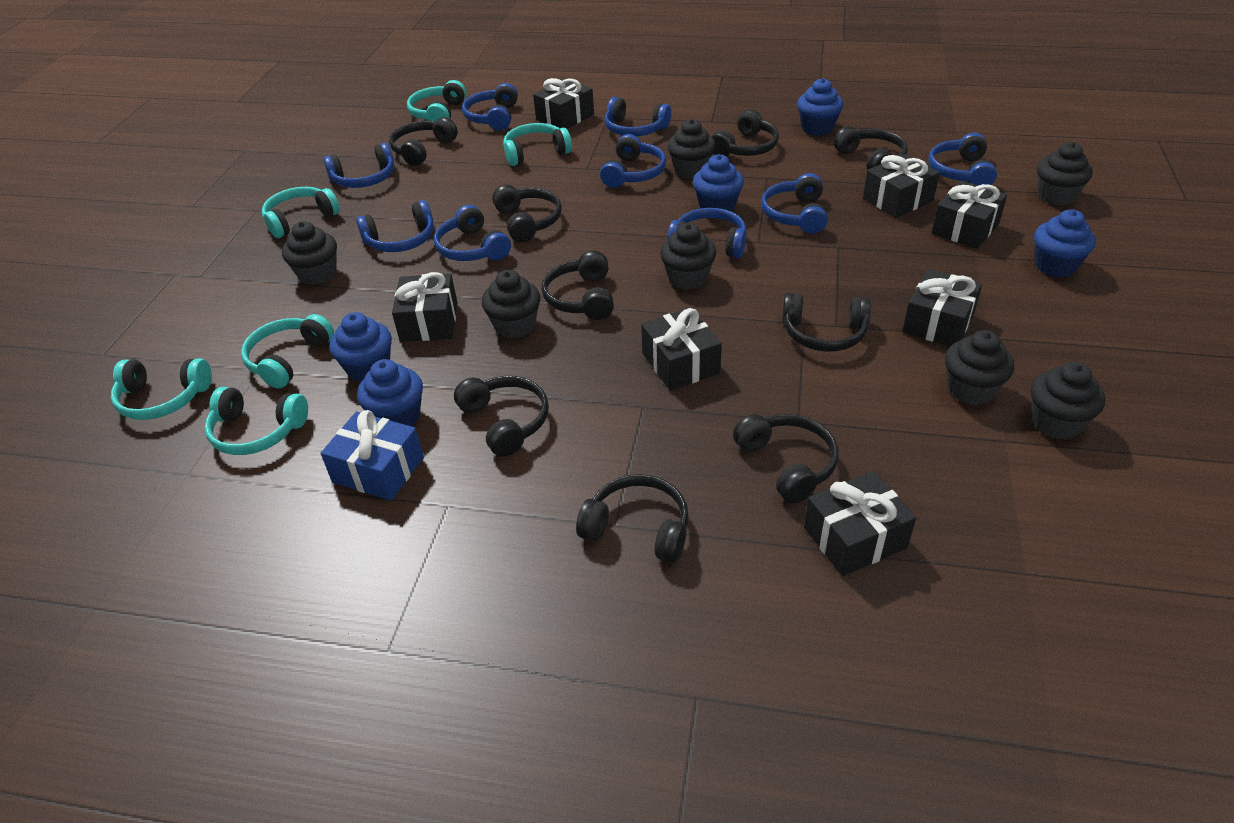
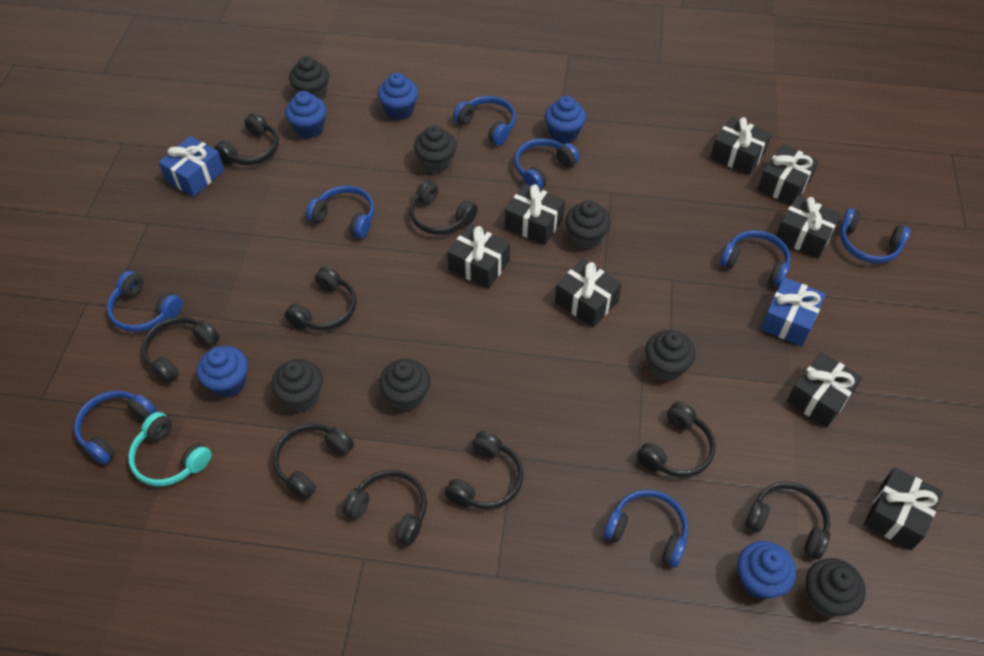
black gift: 7 -> 8
blue gift: 1 -> 2
blue headphones: 9 -> 8
turquoise headphones: 6 -> 1

